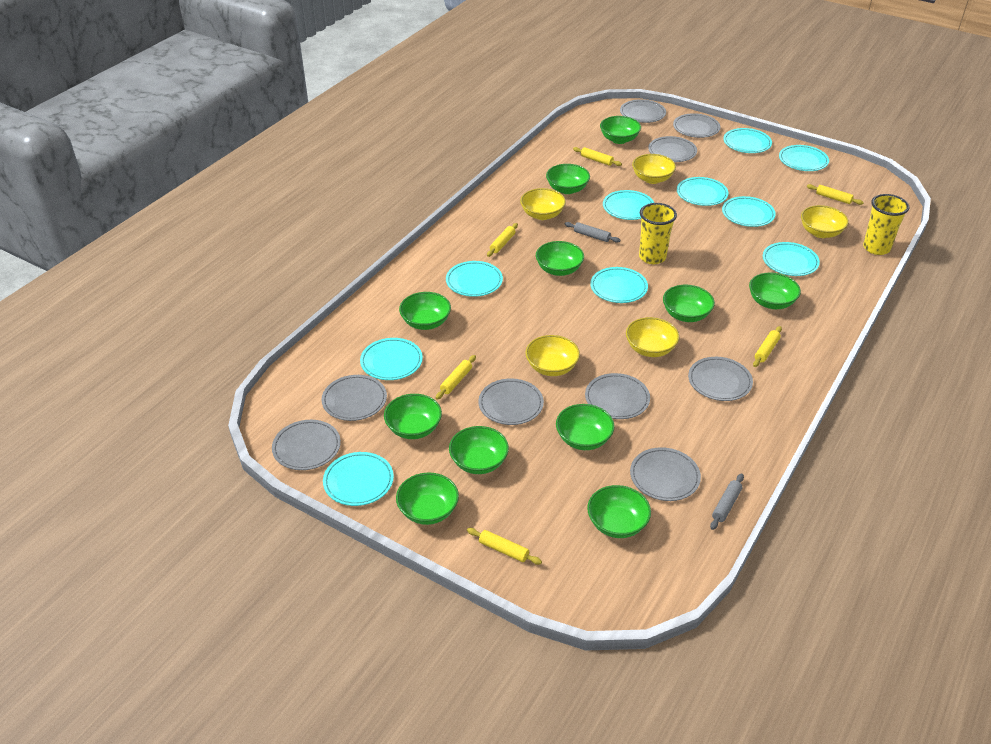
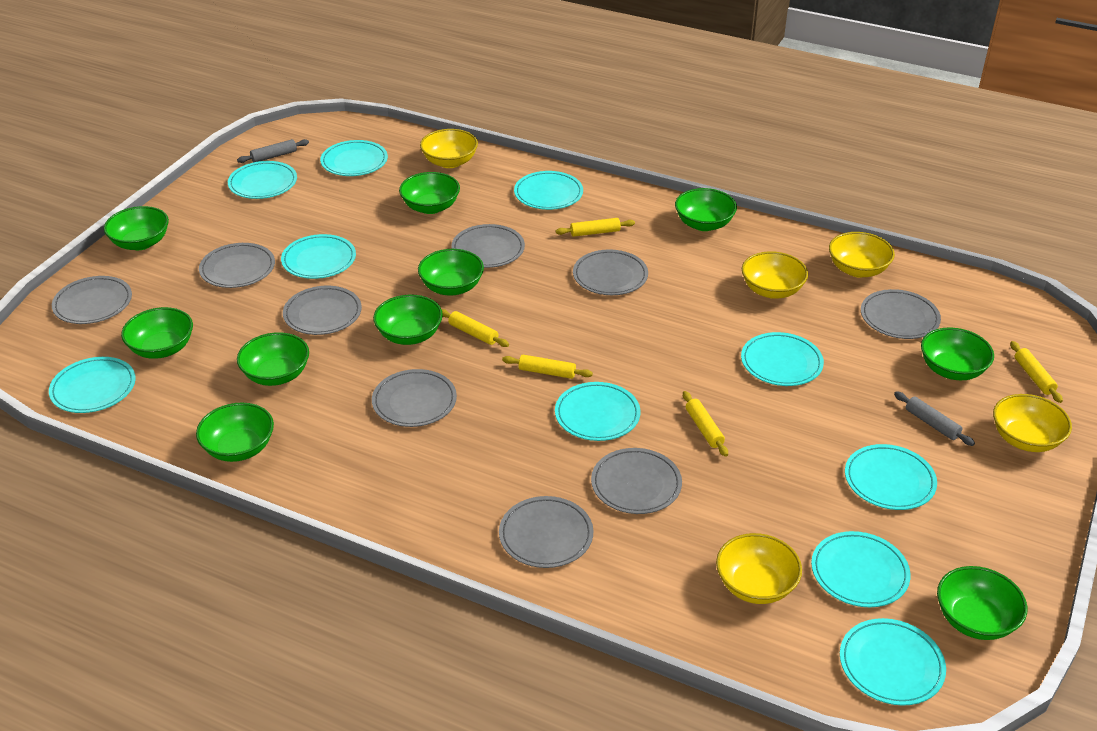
green bowl: 11 -> 10
yellow cup: 2 -> 0
yellow rolling pin: 6 -> 5

